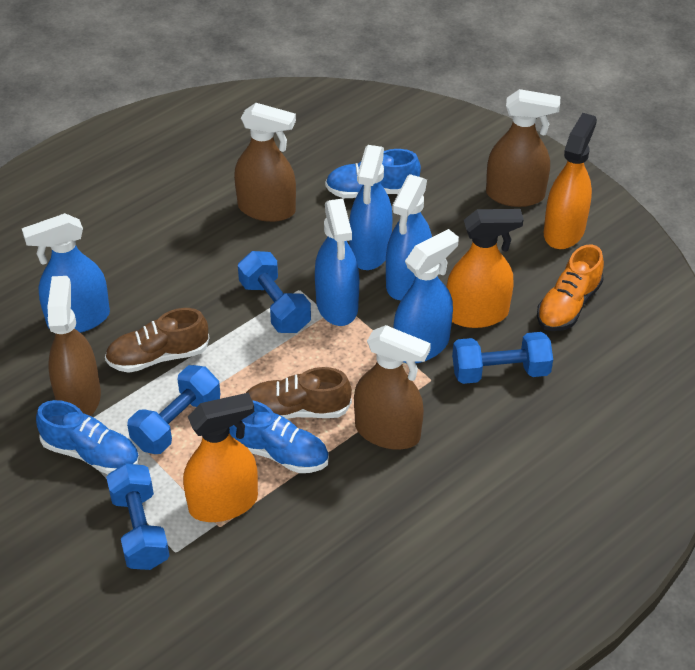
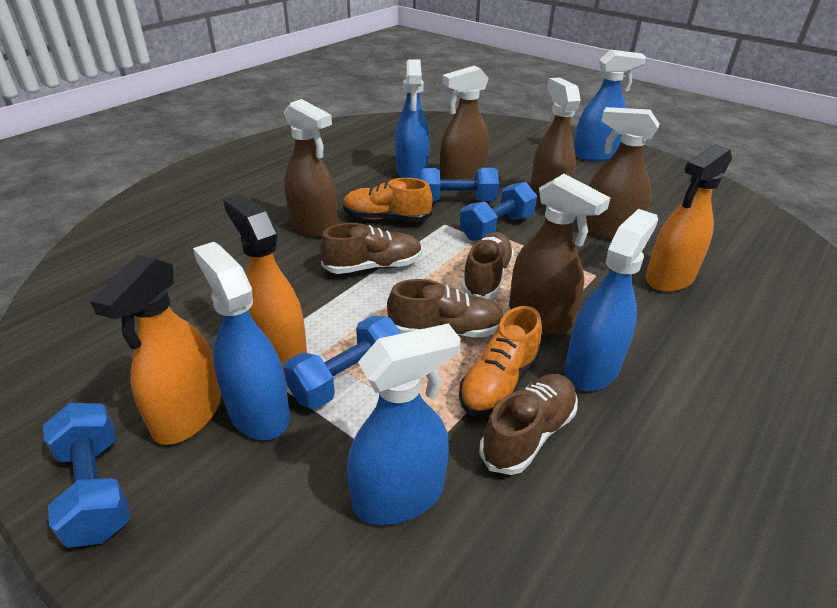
blue shoe: 3 -> 0
brown shoe: 2 -> 4
brown spray bottle: 4 -> 5
orange shoe: 1 -> 2

